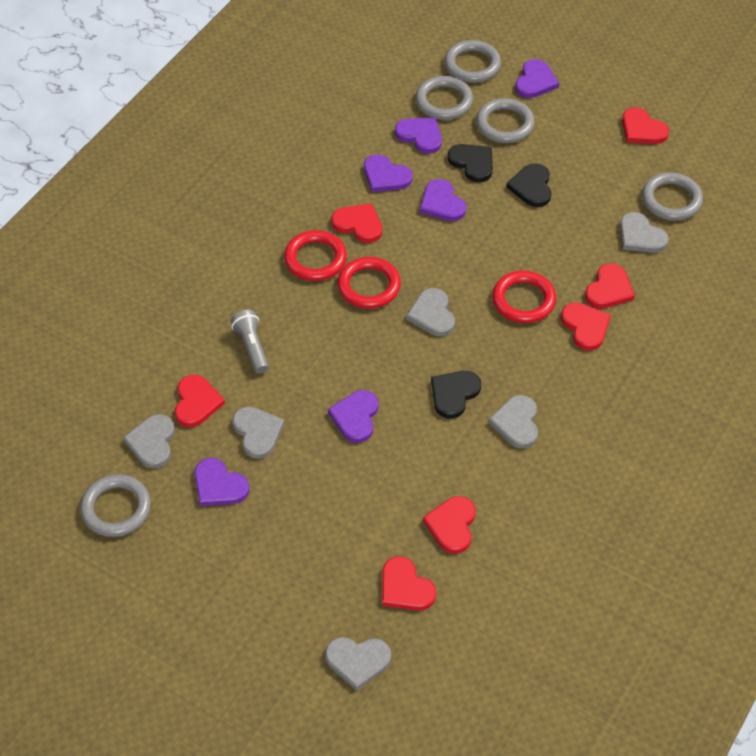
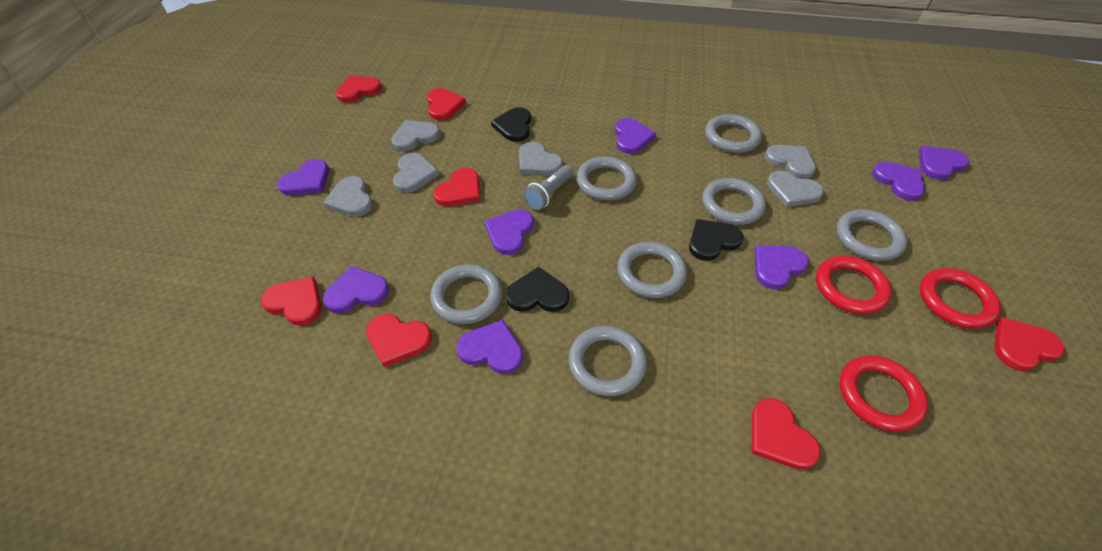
grey ring: 5 -> 7
purple heart: 6 -> 8

